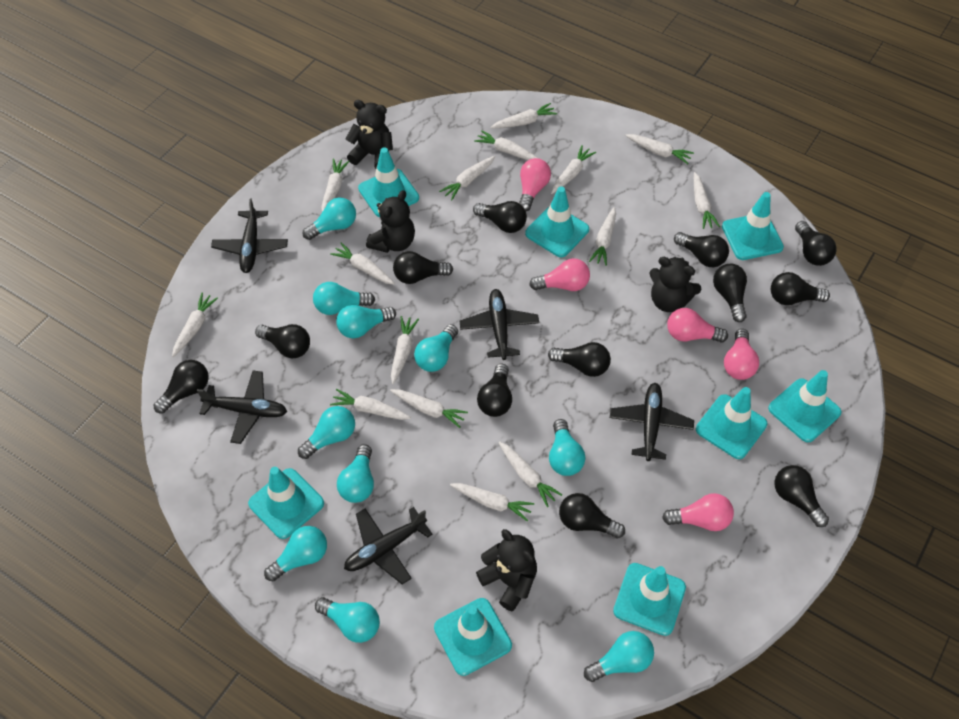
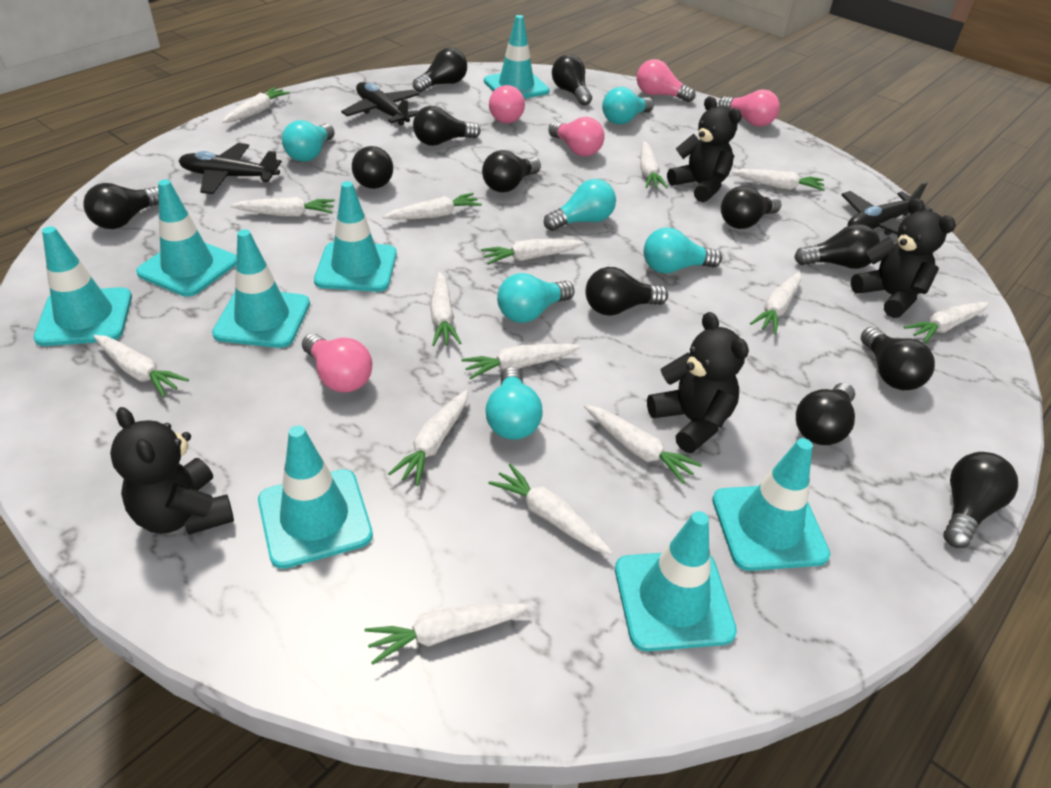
black plane: 5 -> 3
turquoise light bulb: 10 -> 6

